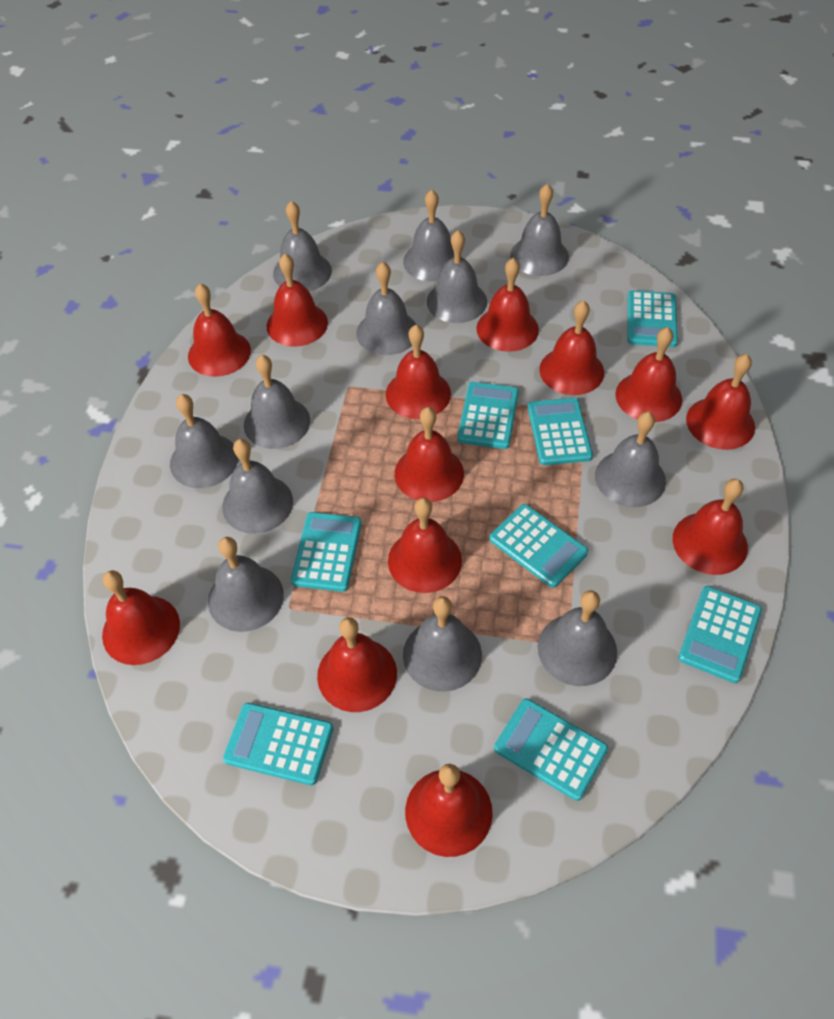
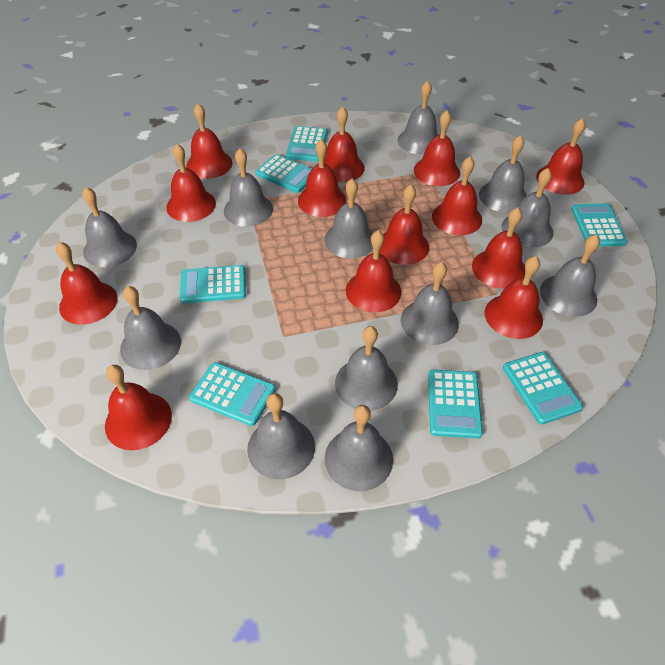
turquoise calculator: 8 -> 7

